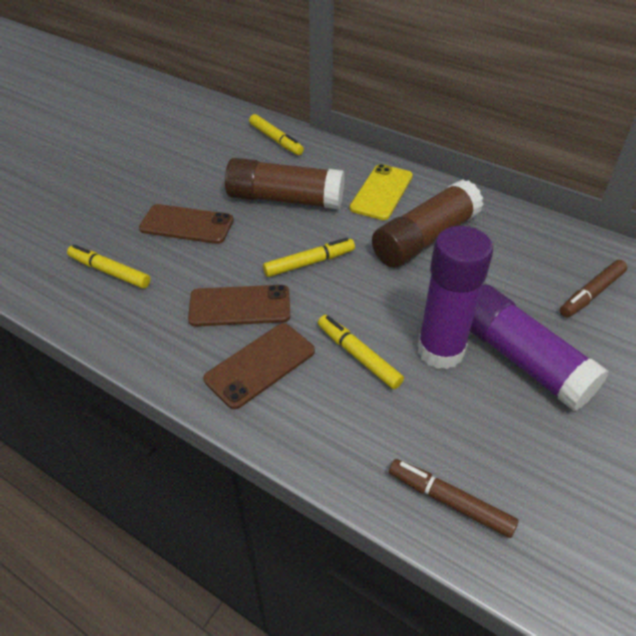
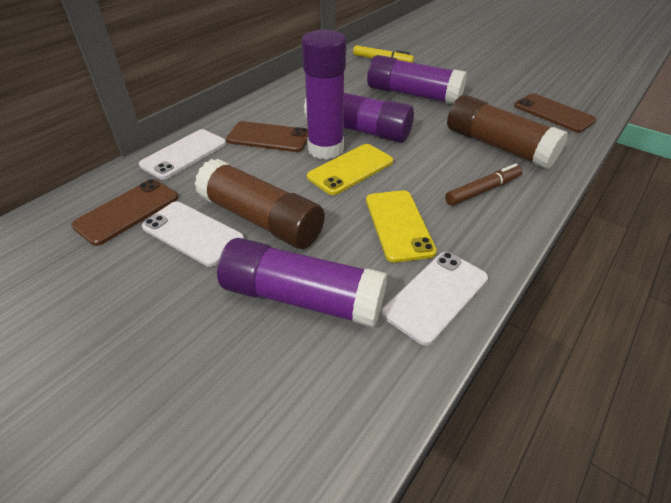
brown marker: 2 -> 1
purple glue stick: 2 -> 4
white phone: 0 -> 3
yellow marker: 4 -> 1
yellow phone: 1 -> 2

